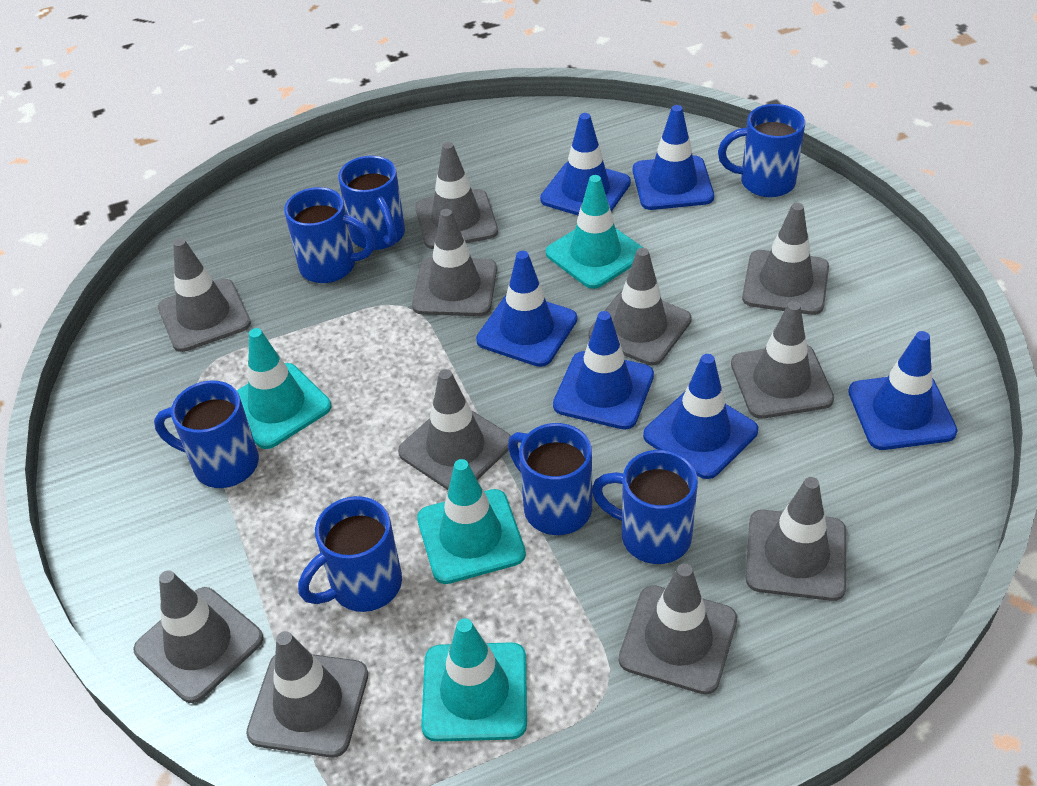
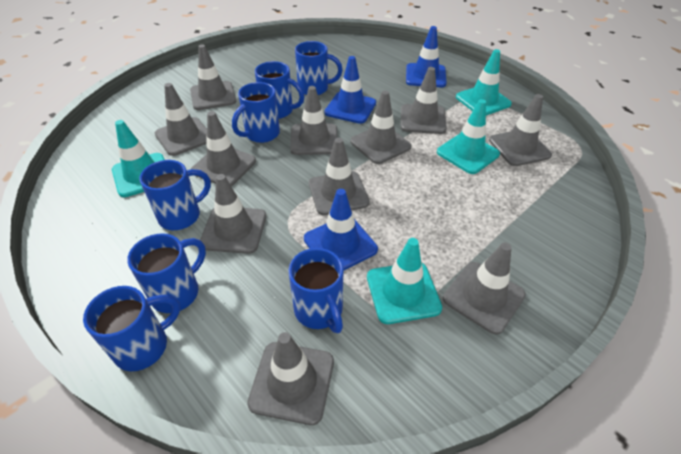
blue traffic cone: 6 -> 3

